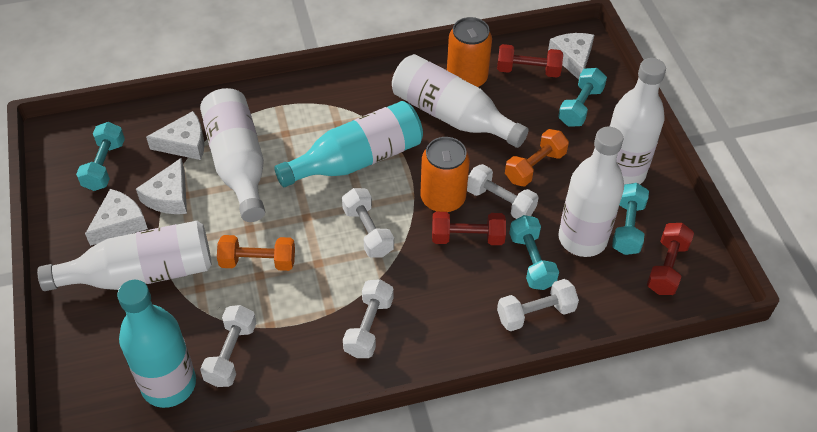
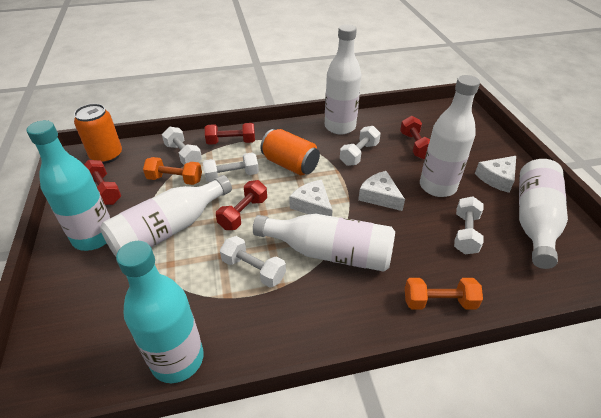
red dumbbell: 3 -> 4
turquoise dumbbell: 4 -> 0
white cheese: 4 -> 3

